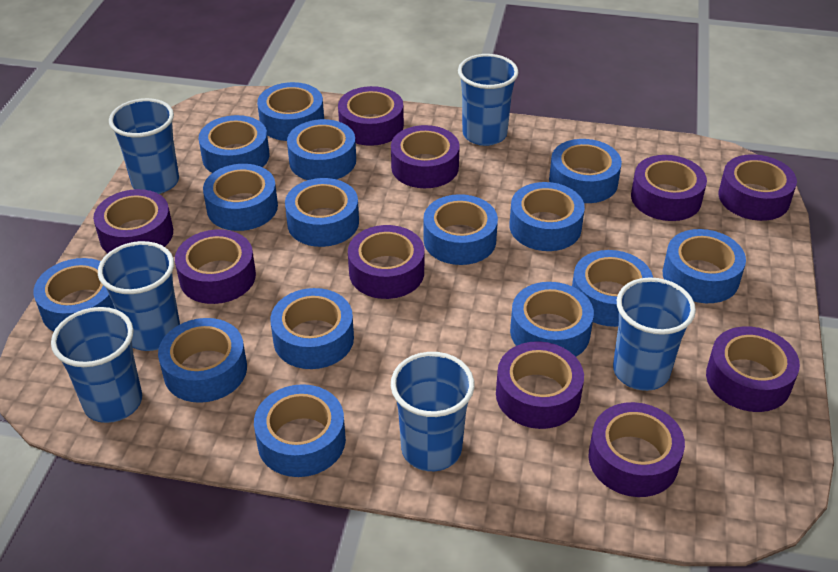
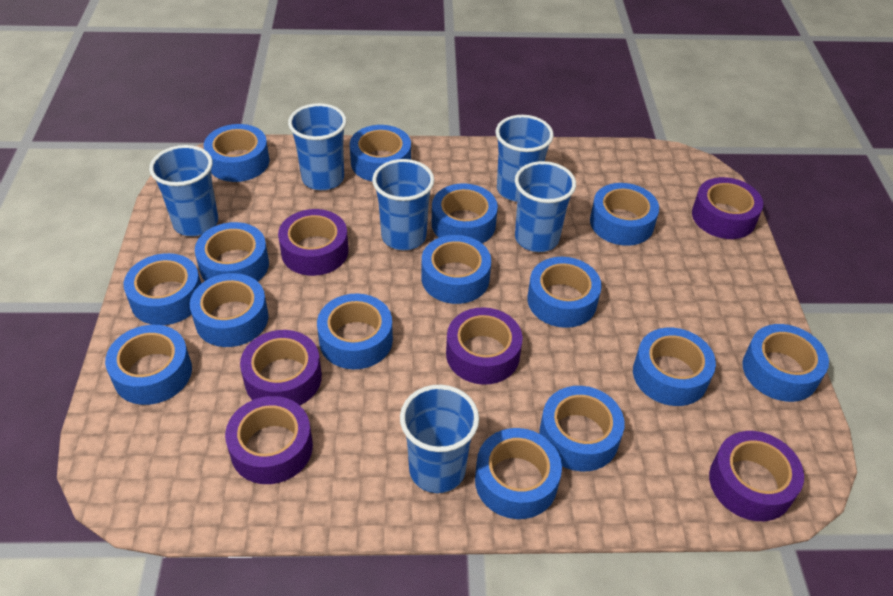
purple tape: 10 -> 6

